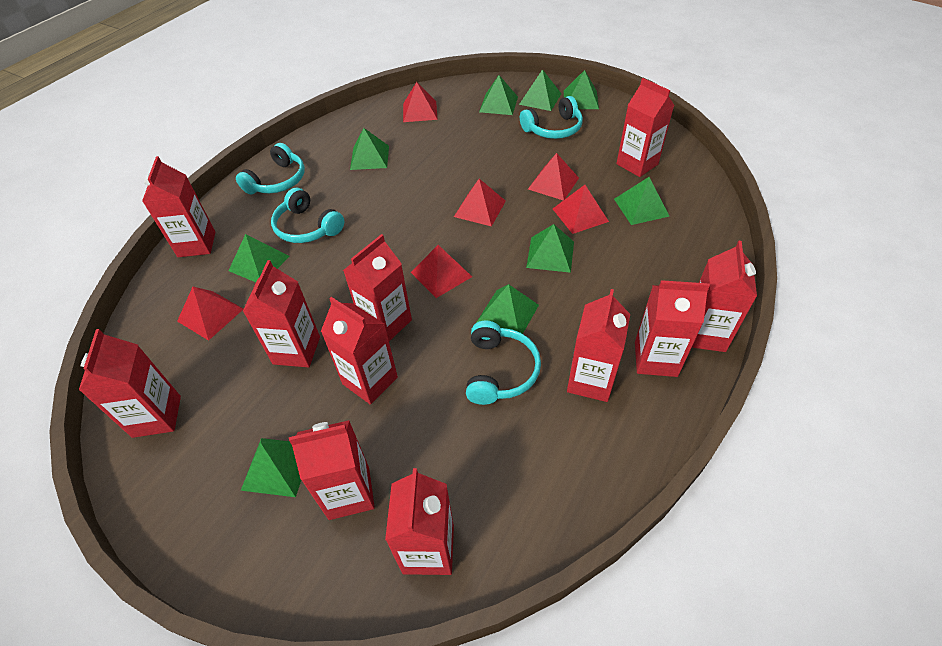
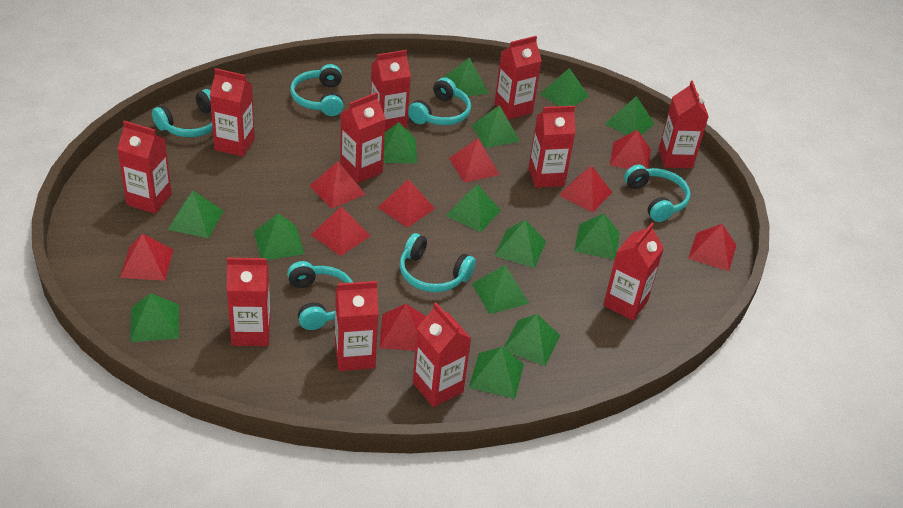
green pyramid: 9 -> 14
red pyramid: 6 -> 9
turquoise headphones: 4 -> 6

